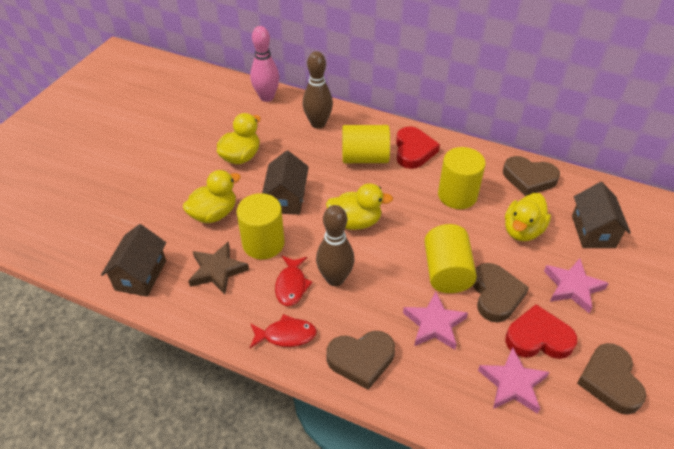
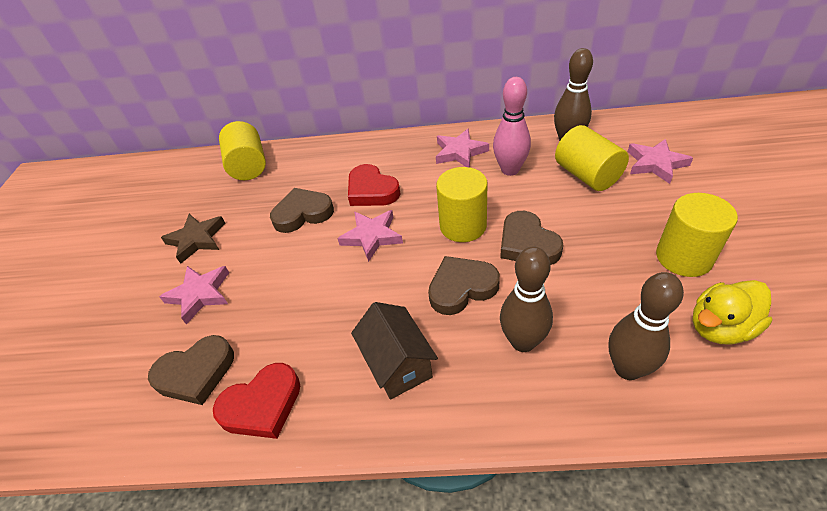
brown bowling pin: 2 -> 3
brown house: 3 -> 1
pink star: 3 -> 4
red fish: 2 -> 0
yellow duck: 4 -> 1

